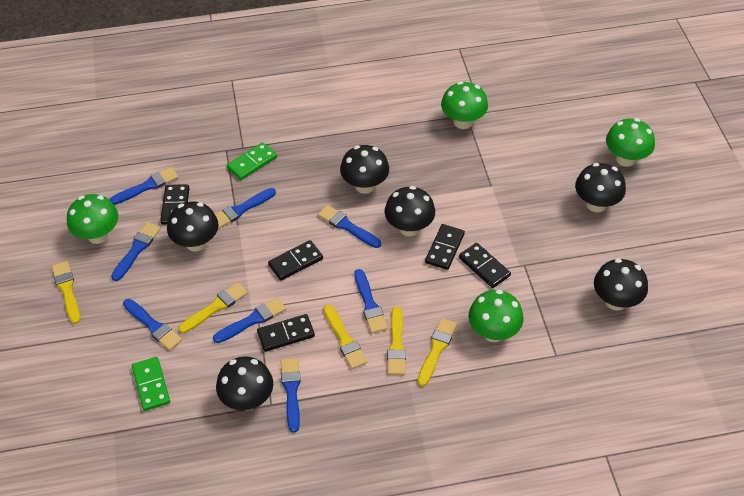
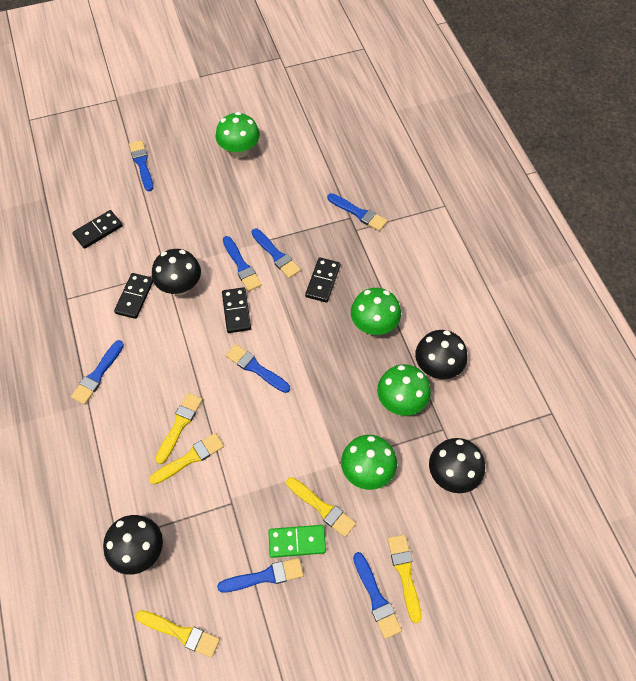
black domino: 5 -> 4
black mushroom: 6 -> 4
green domino: 2 -> 1

